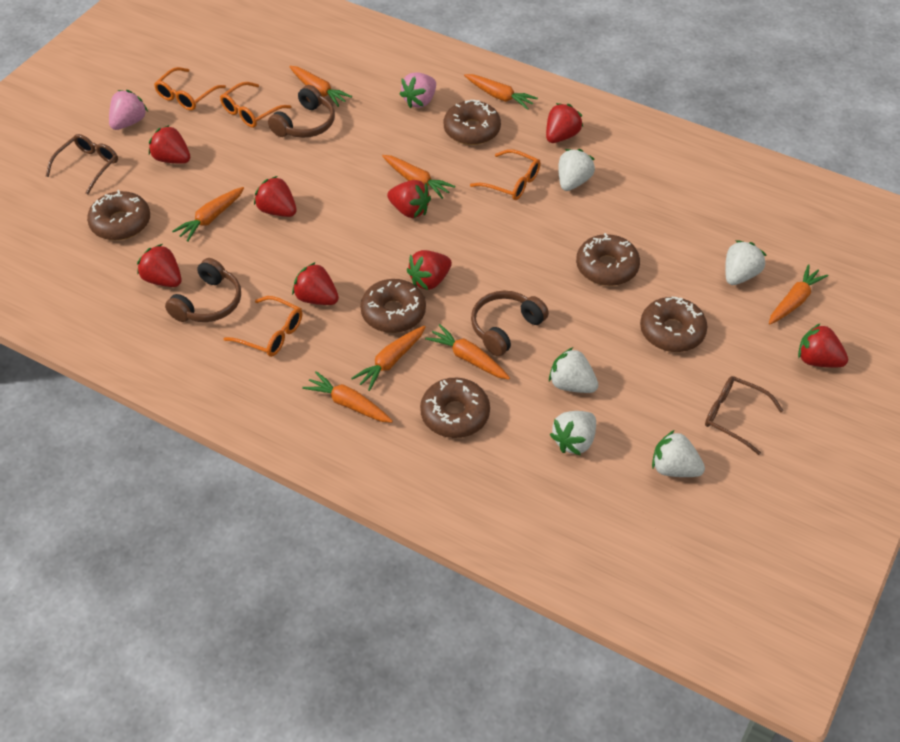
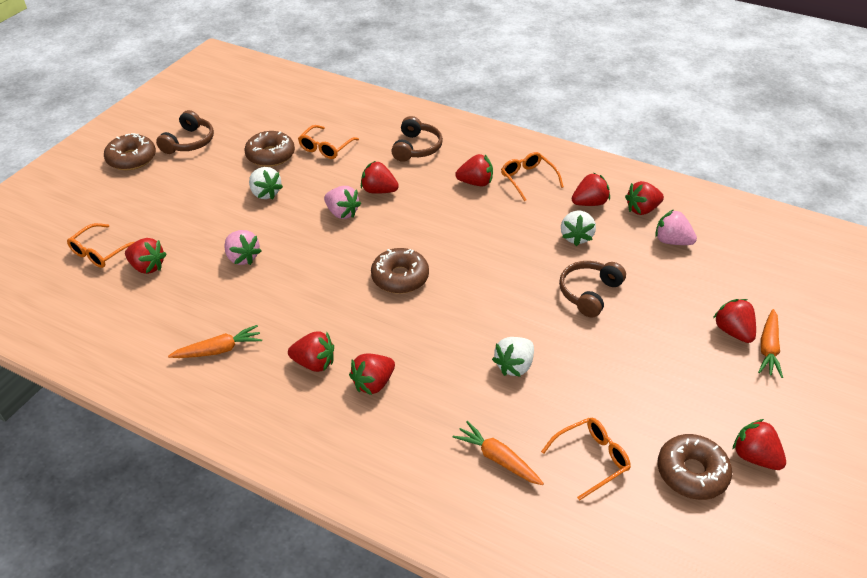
brown donut: 6 -> 4
brown glasses: 2 -> 0
orange carrot: 8 -> 3
pink strawberry: 2 -> 3
red strawberry: 8 -> 9
white strawberry: 5 -> 3

